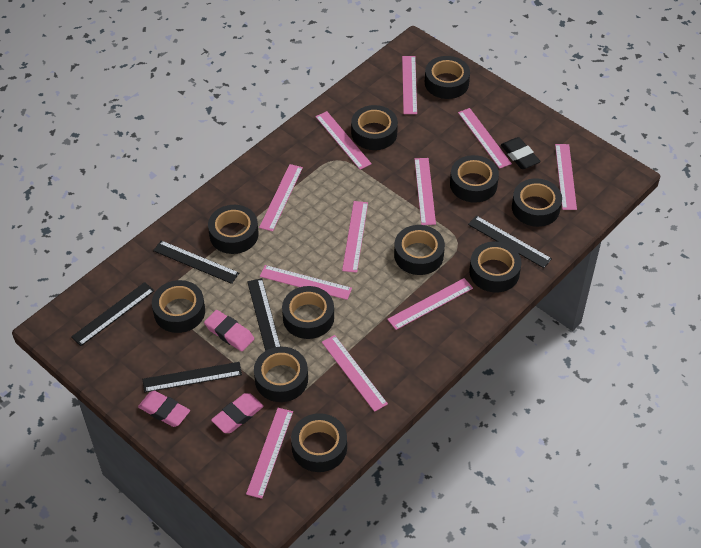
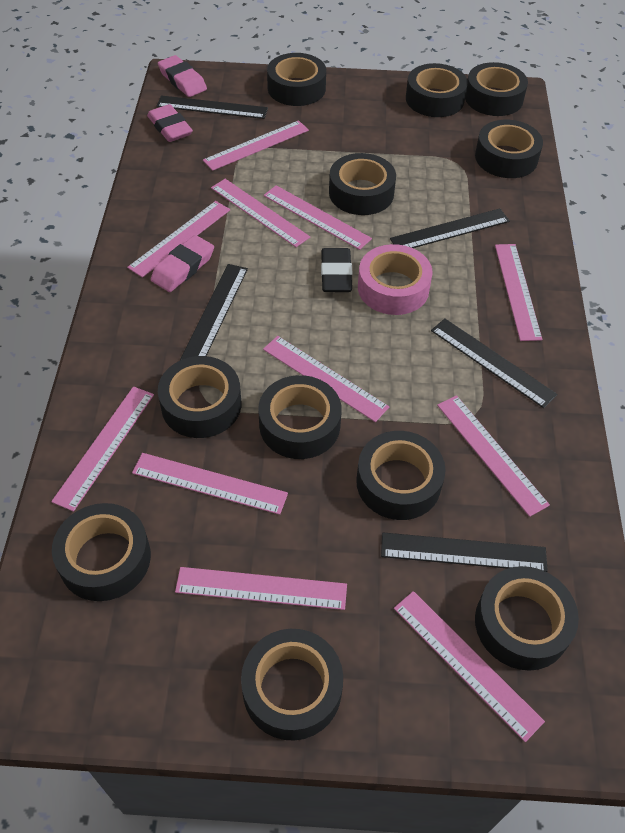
pink tape: 0 -> 1

